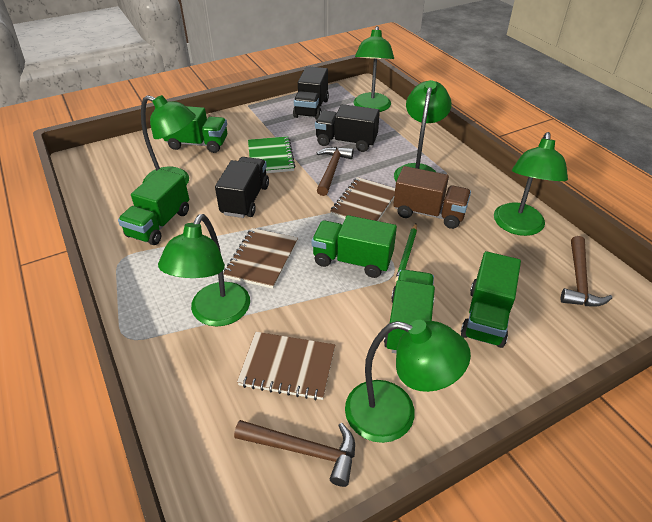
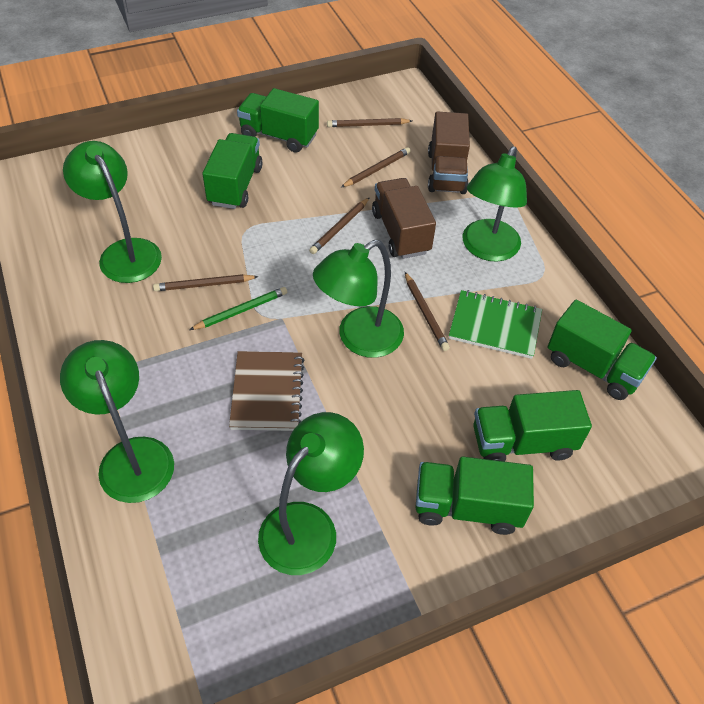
black truck: 3 -> 0
brown hammer: 3 -> 0
brown notebook: 3 -> 1
brown pencil: 0 -> 5
brown truck: 1 -> 2
green lamp: 6 -> 5

